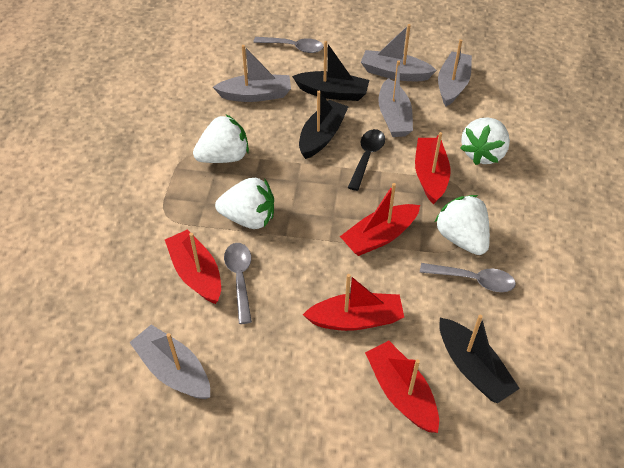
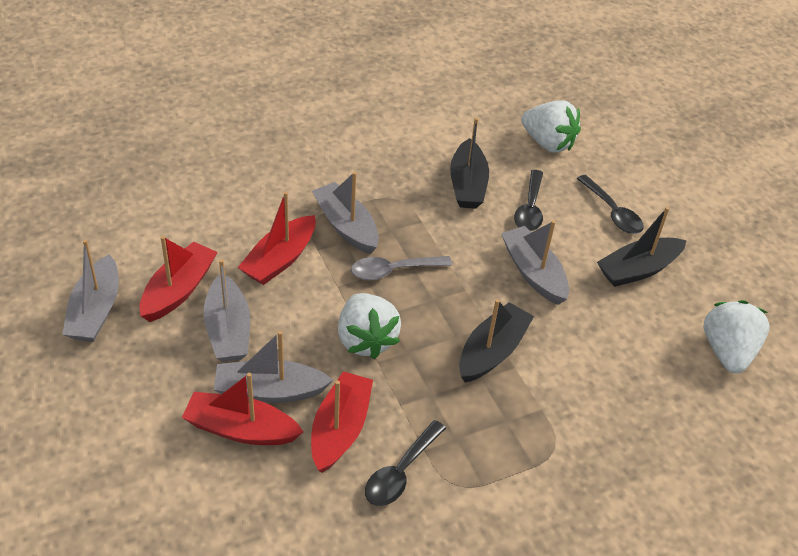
black spoon: 1 -> 3
grey spoon: 3 -> 1
red boat: 5 -> 4
white strawberry: 4 -> 3

